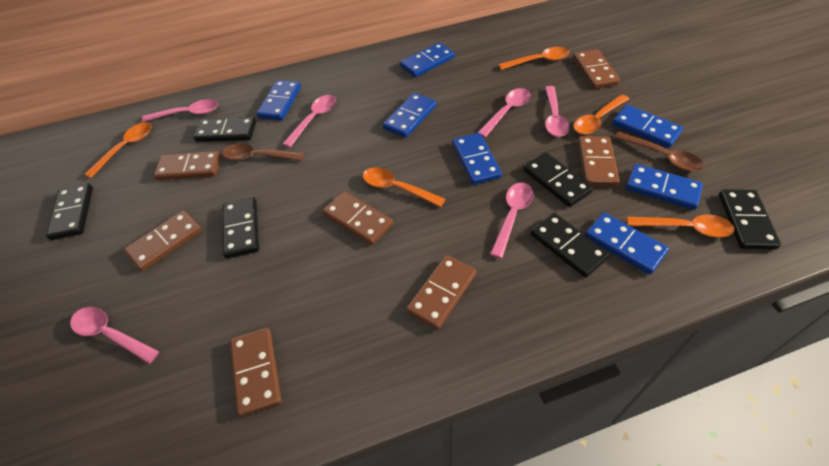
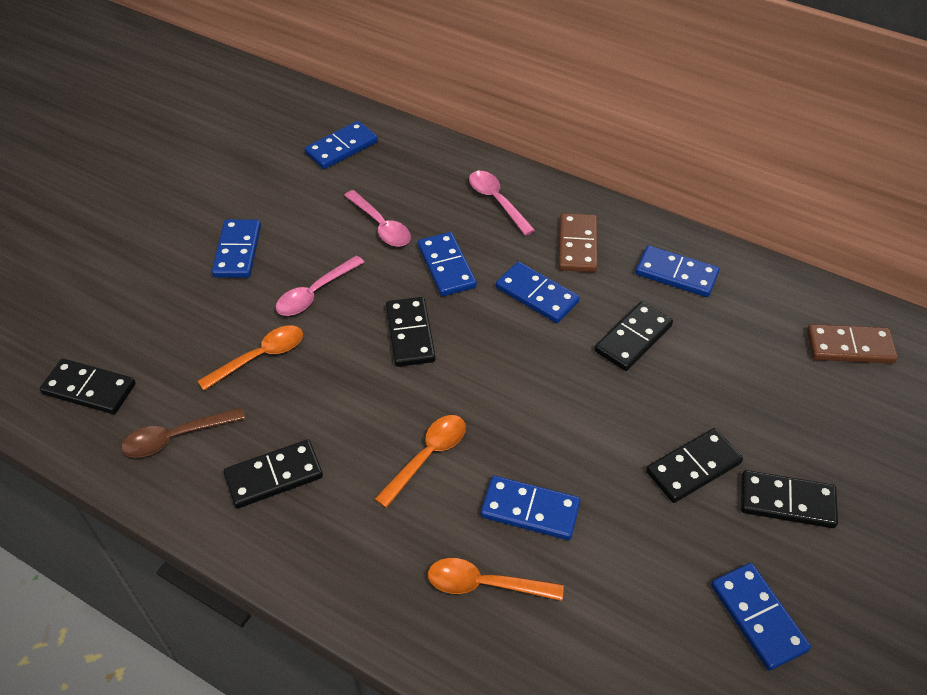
brown domino: 7 -> 2
brown spoon: 2 -> 1
orange spoon: 5 -> 3
pink spoon: 6 -> 3

